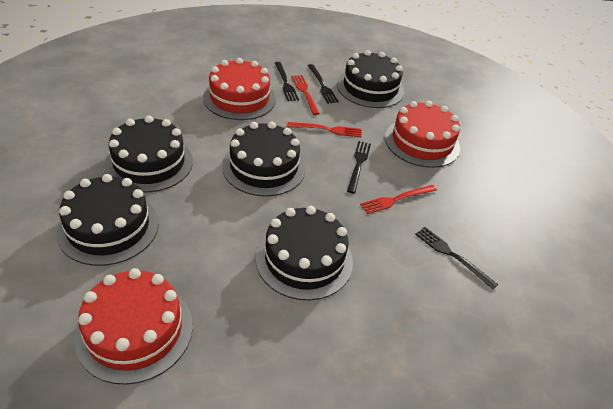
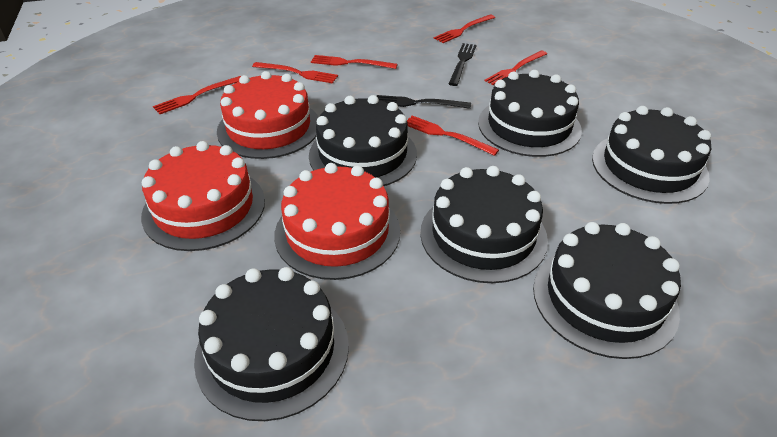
black cake: 5 -> 6
black fork: 4 -> 2
red fork: 3 -> 6

